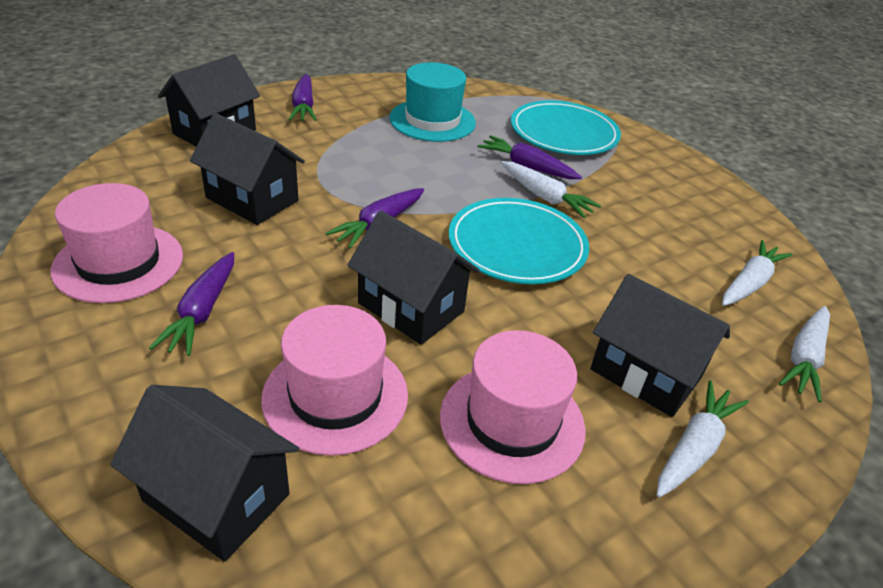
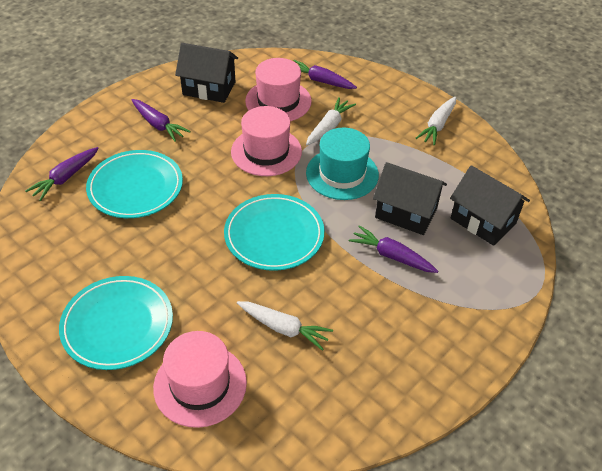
black house: 5 -> 3
turquoise plate: 2 -> 3
white carrot: 4 -> 3

